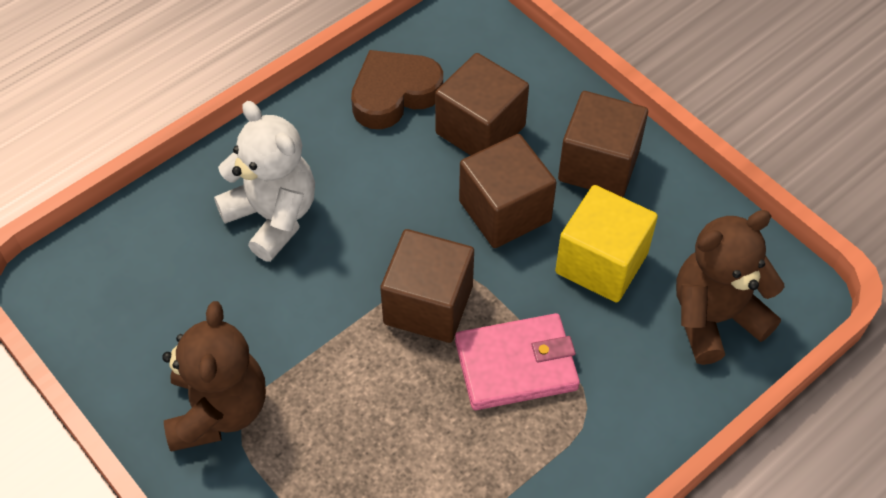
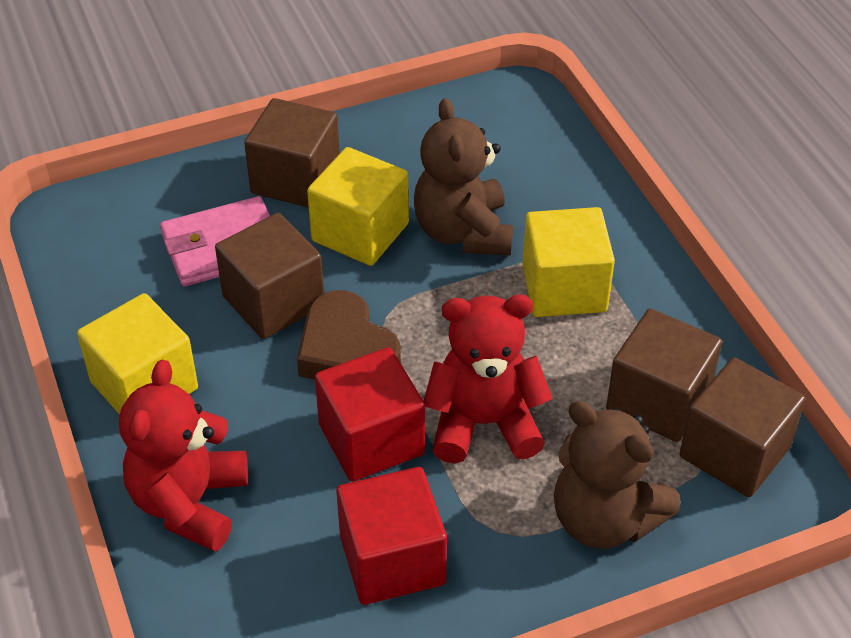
red cube: 0 -> 2
red teddy bear: 0 -> 2
white teddy bear: 1 -> 0
yellow cube: 1 -> 3

